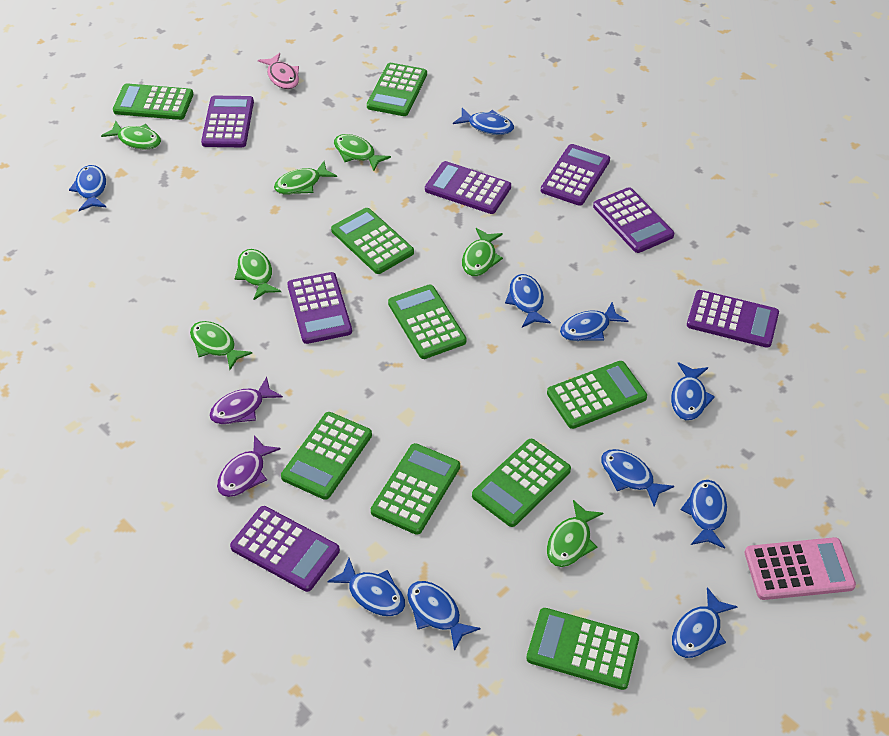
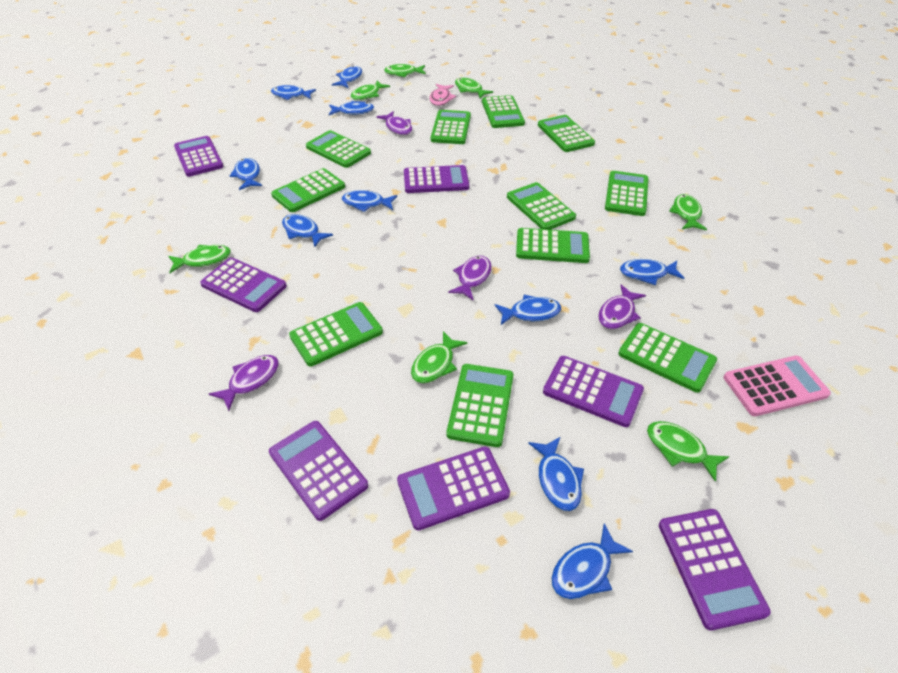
green calculator: 9 -> 11
purple fish: 2 -> 4

